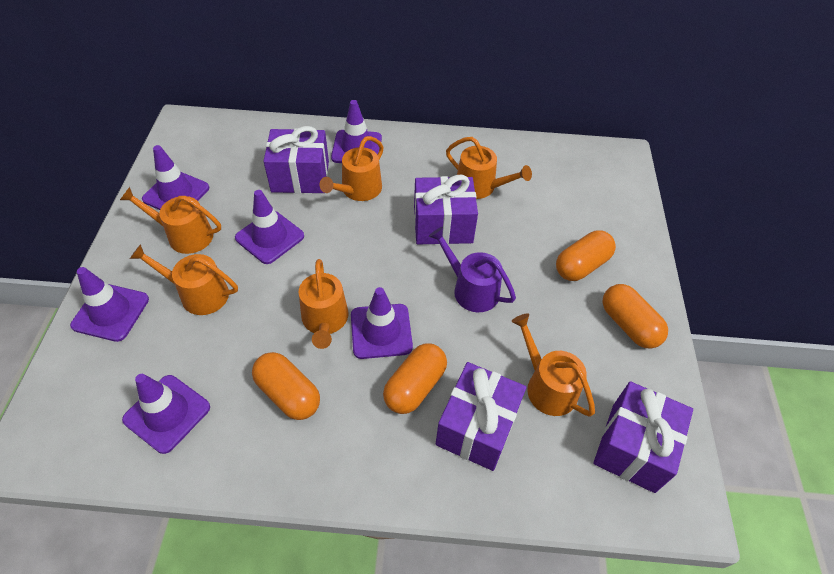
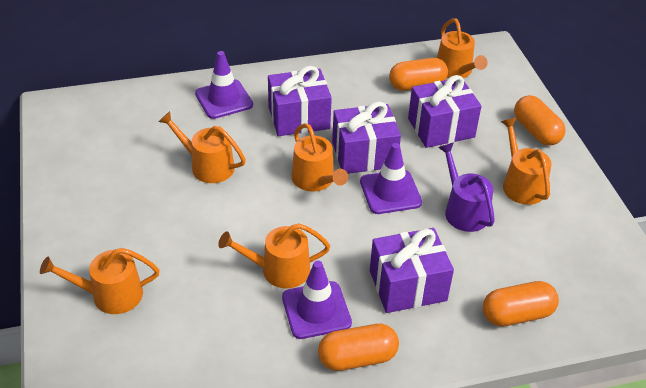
purple traffic cone: 6 -> 3

